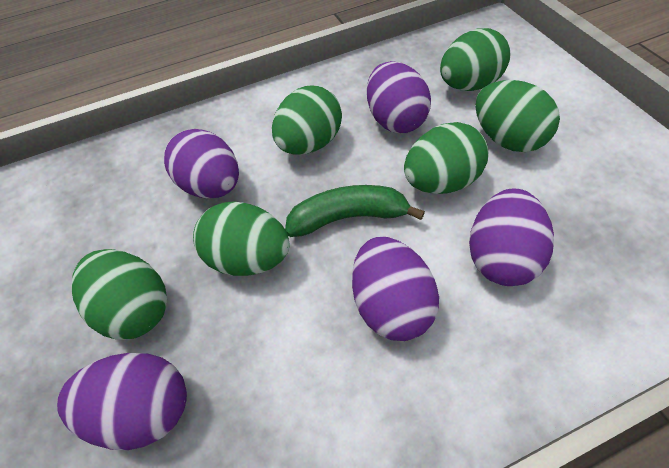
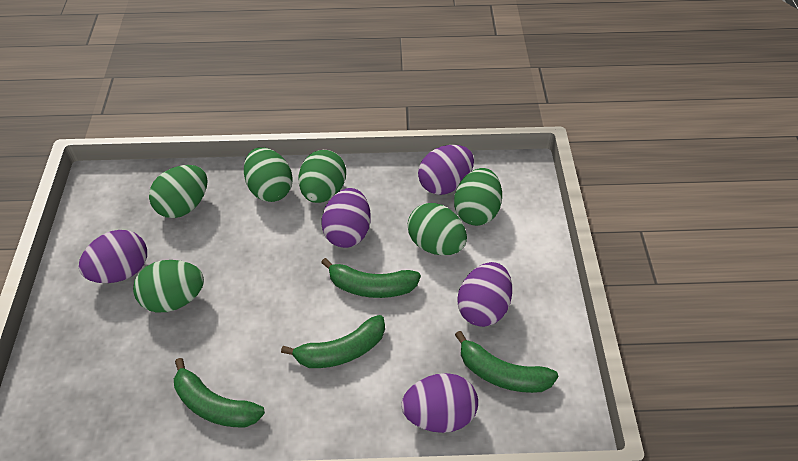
green banana: 1 -> 4

